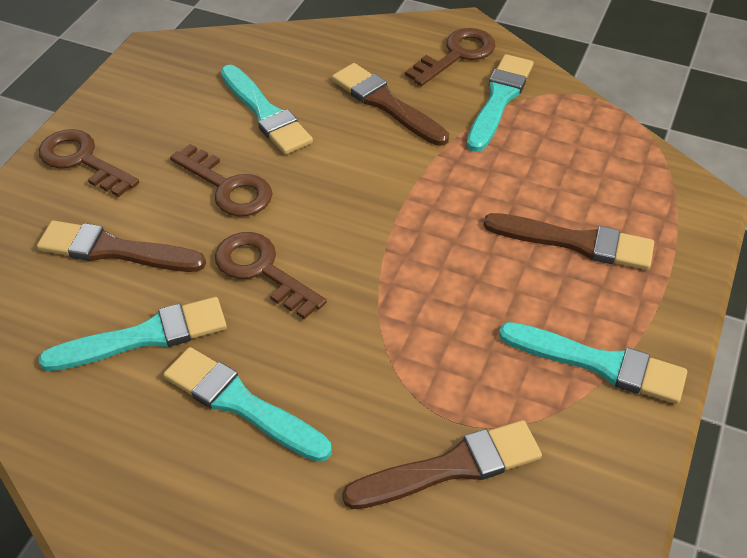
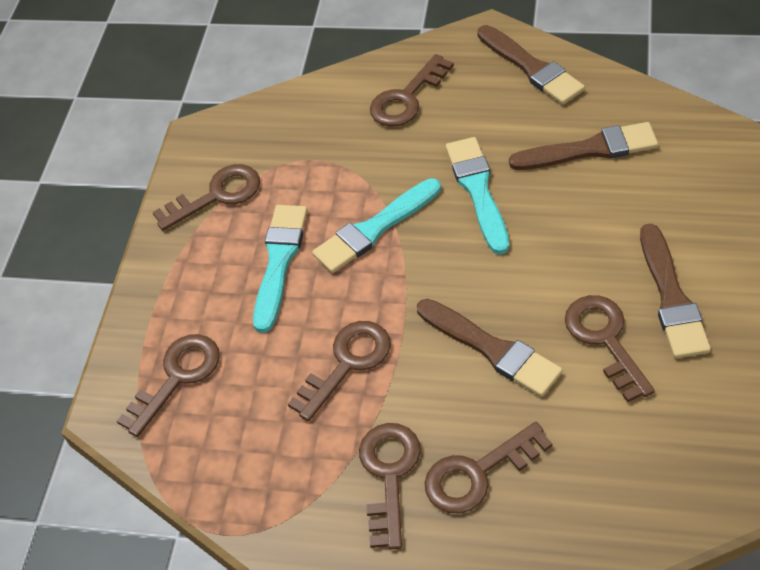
brown key: 4 -> 7
turquoise brush: 5 -> 3

